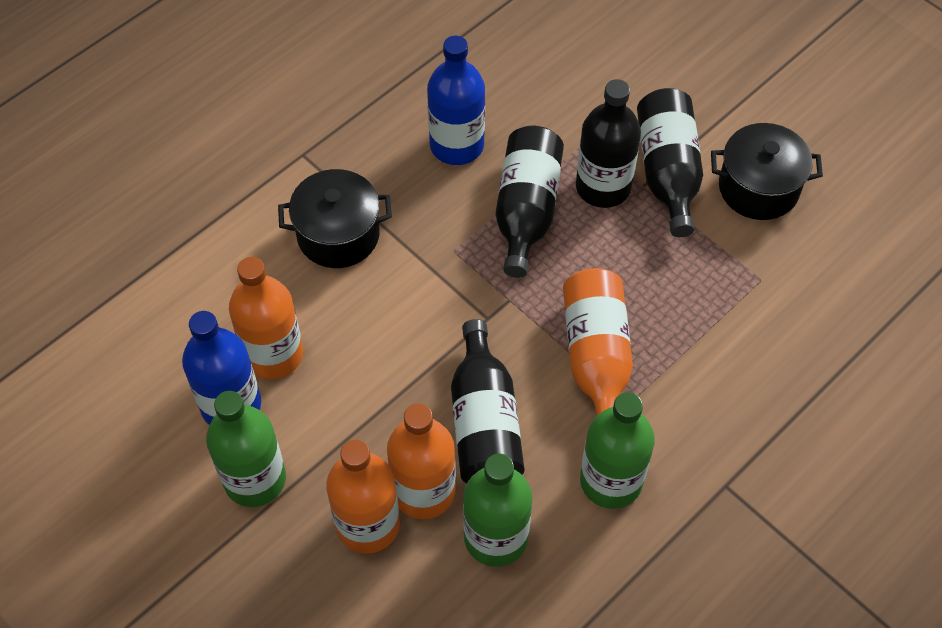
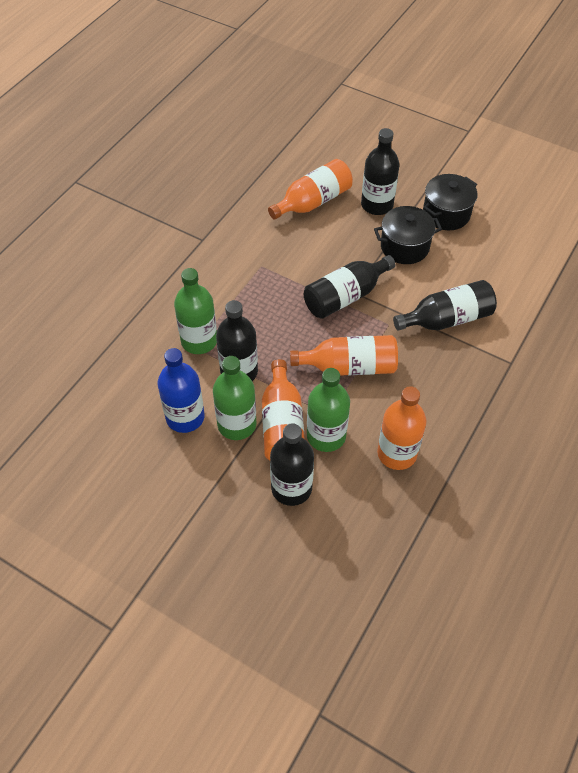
black bottle: 4 -> 5
blue bottle: 2 -> 1

